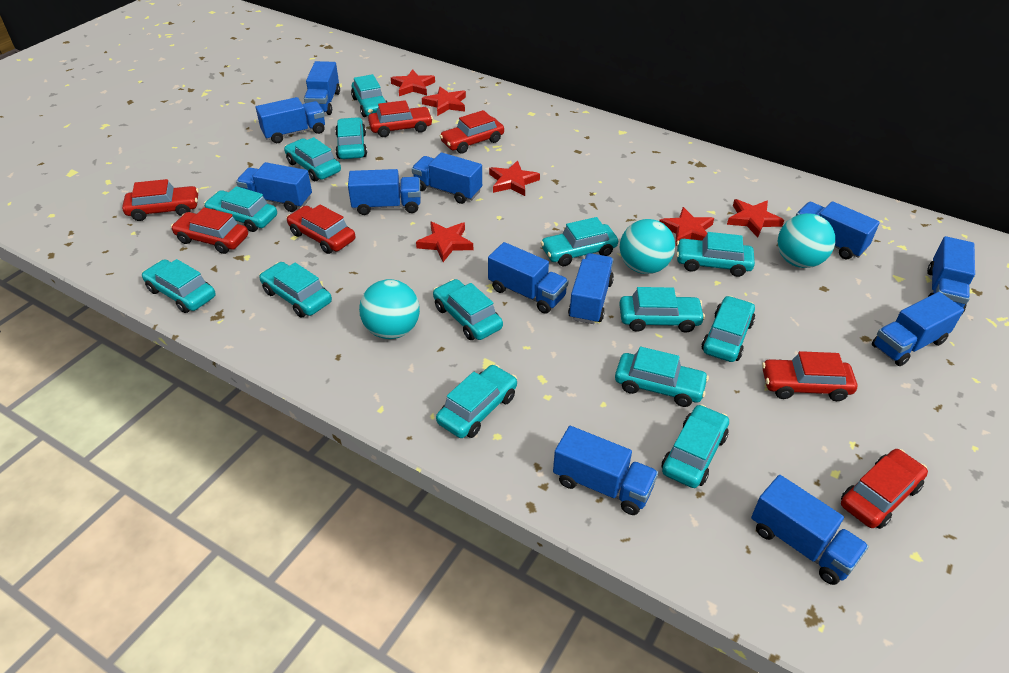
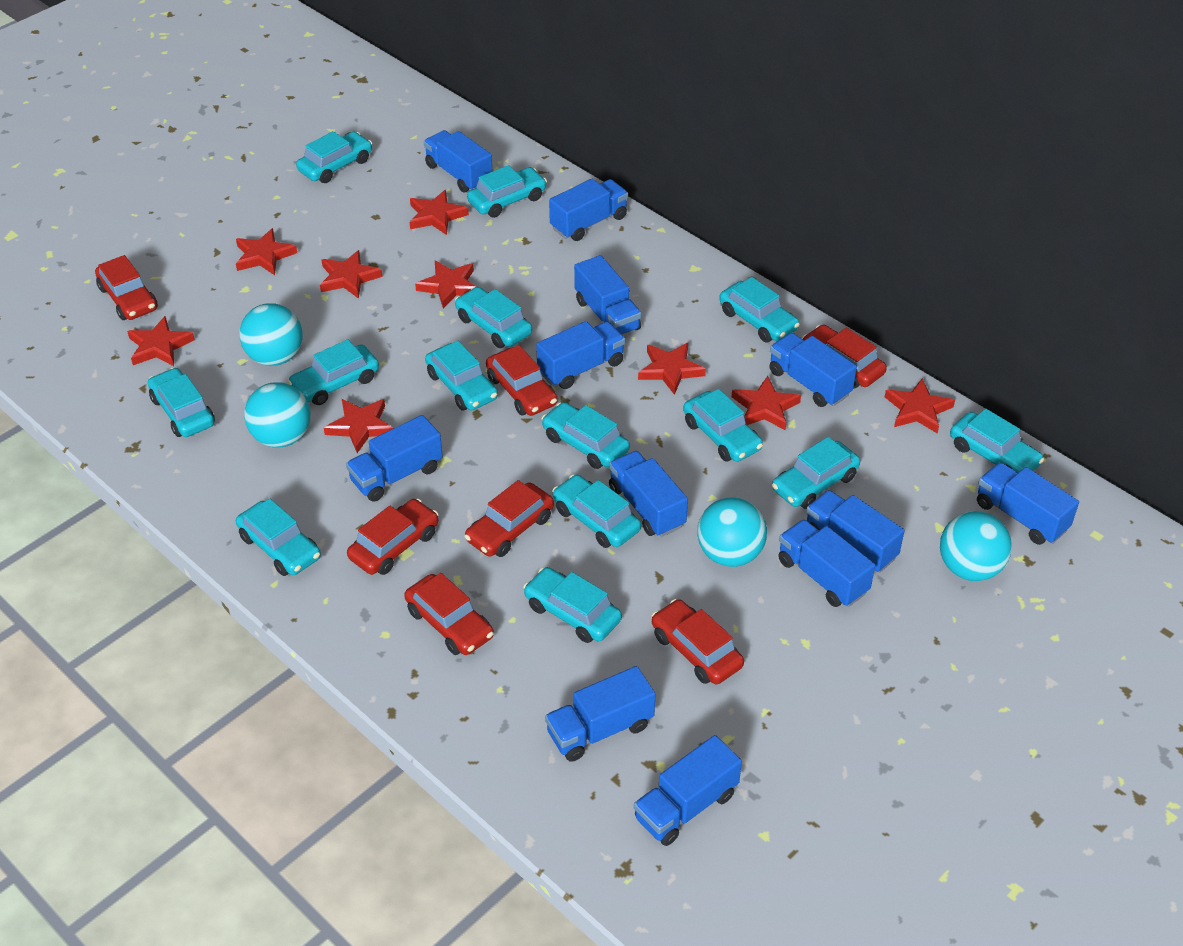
red star: 6 -> 9
turquoise ball: 3 -> 4

